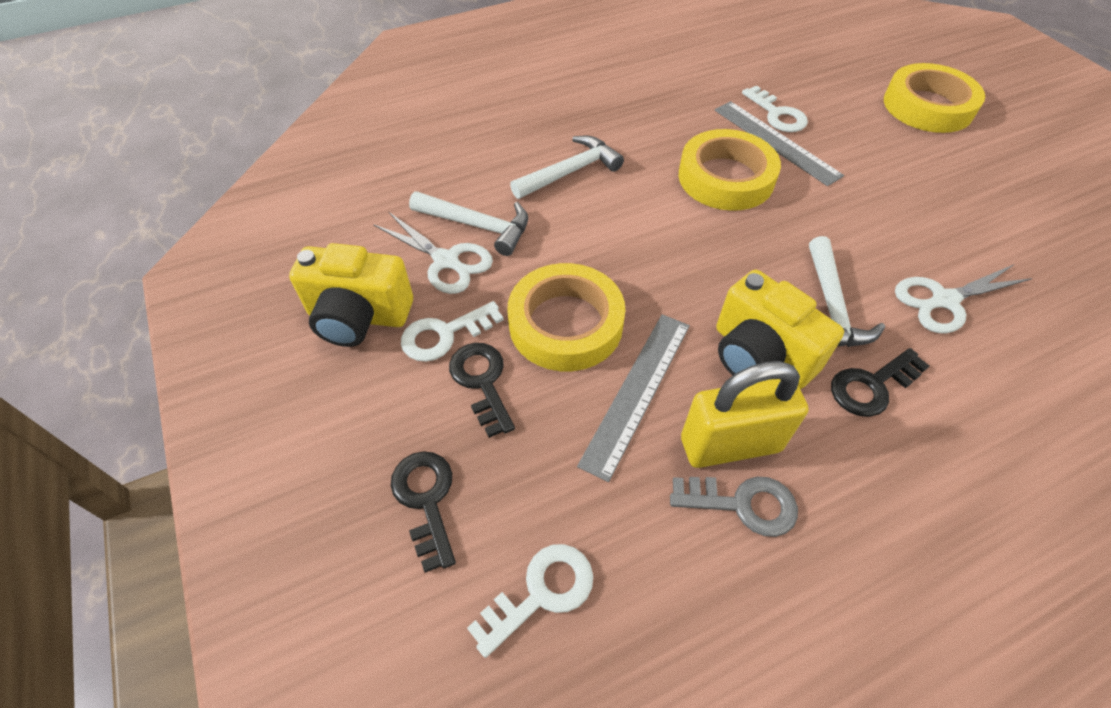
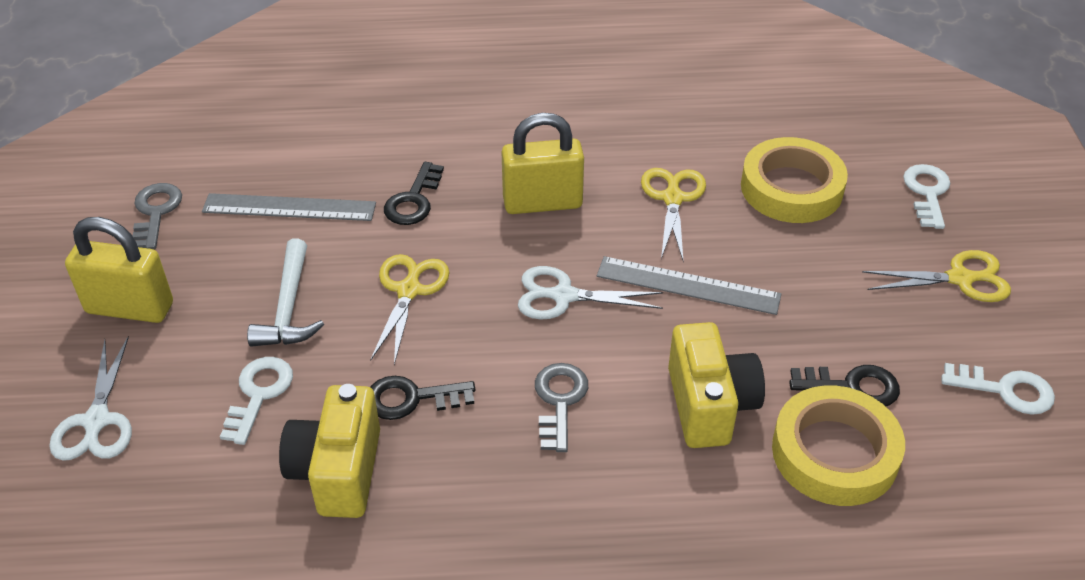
grey key: 1 -> 2
white hammer: 3 -> 1
yellow padlock: 1 -> 2
yellow scissors: 0 -> 3
yellow tape: 3 -> 2

